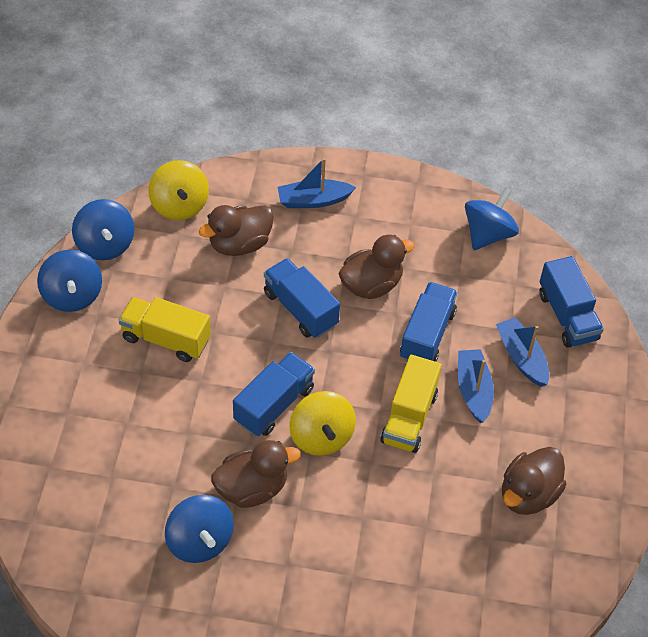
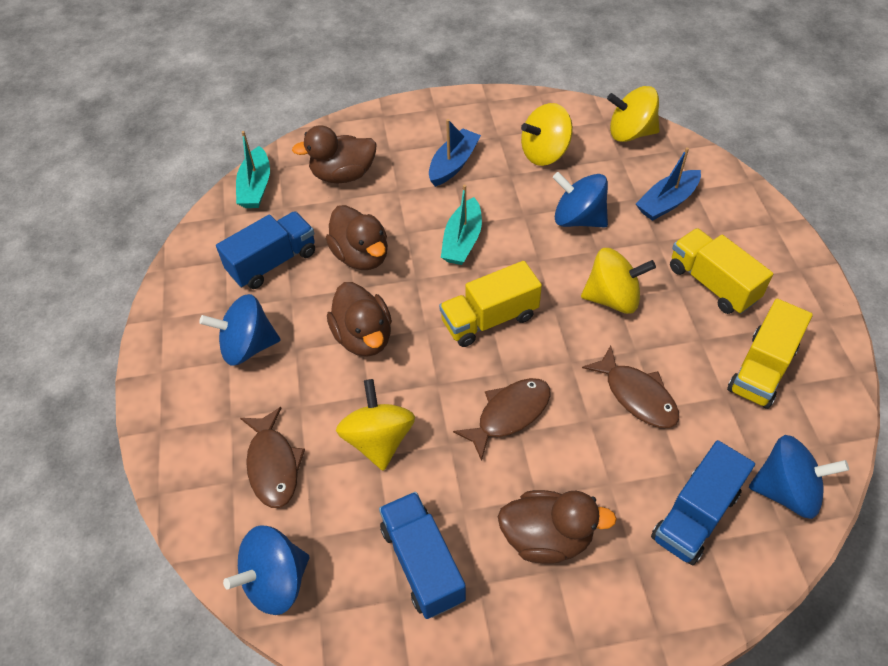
blue boat: 3 -> 2
blue truck: 4 -> 3
brown fish: 0 -> 3
turquoise boat: 0 -> 2
yellow spinning top: 2 -> 4
yellow truck: 2 -> 3

